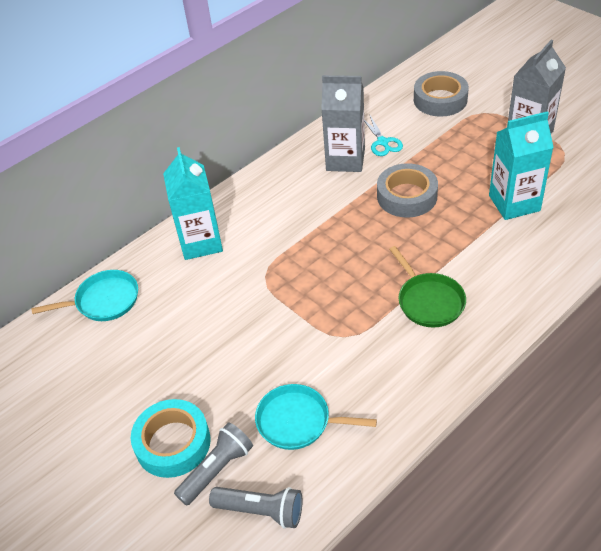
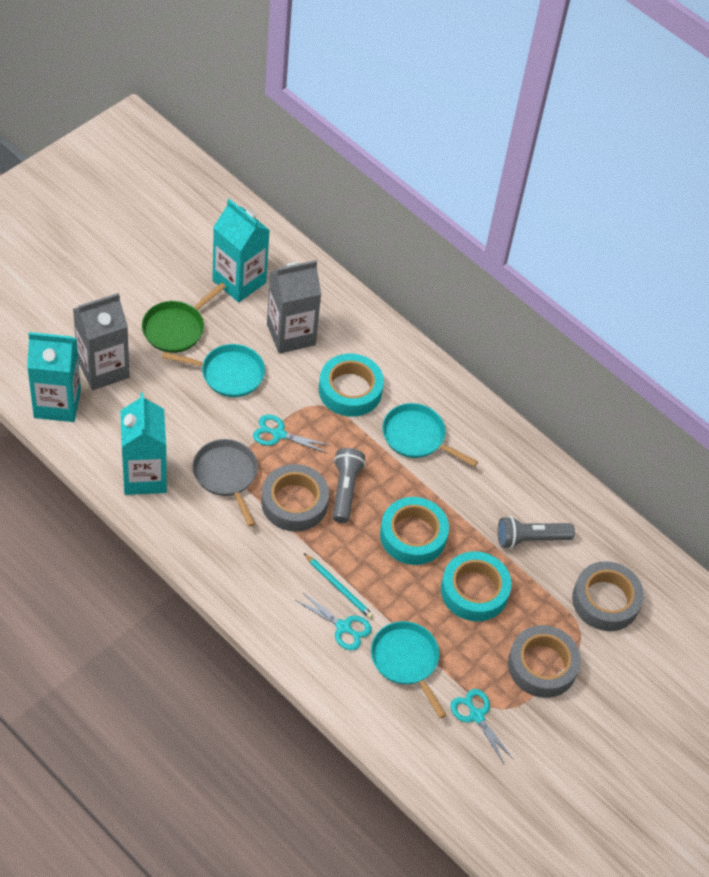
grey pan: 0 -> 1
grey tape: 2 -> 3
turquoise carton: 2 -> 3
turquoise pan: 2 -> 3
turquoise pencil: 0 -> 1
turquoise scissors: 1 -> 3
turquoise tape: 1 -> 3

